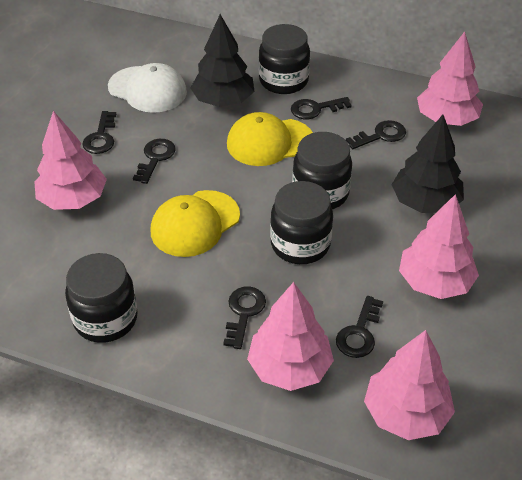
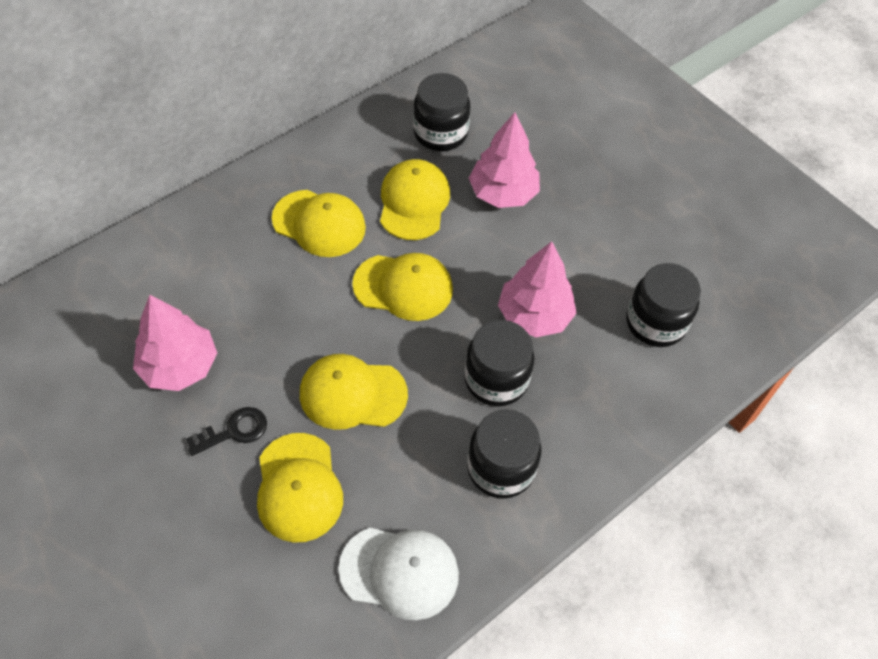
black key: 6 -> 1
black tree: 2 -> 0
pink tree: 5 -> 3
yellow cap: 2 -> 5

